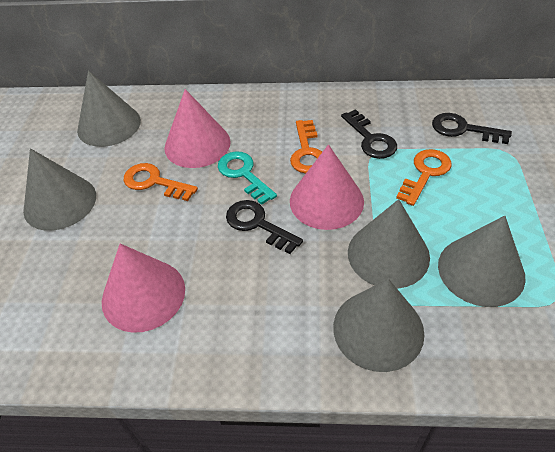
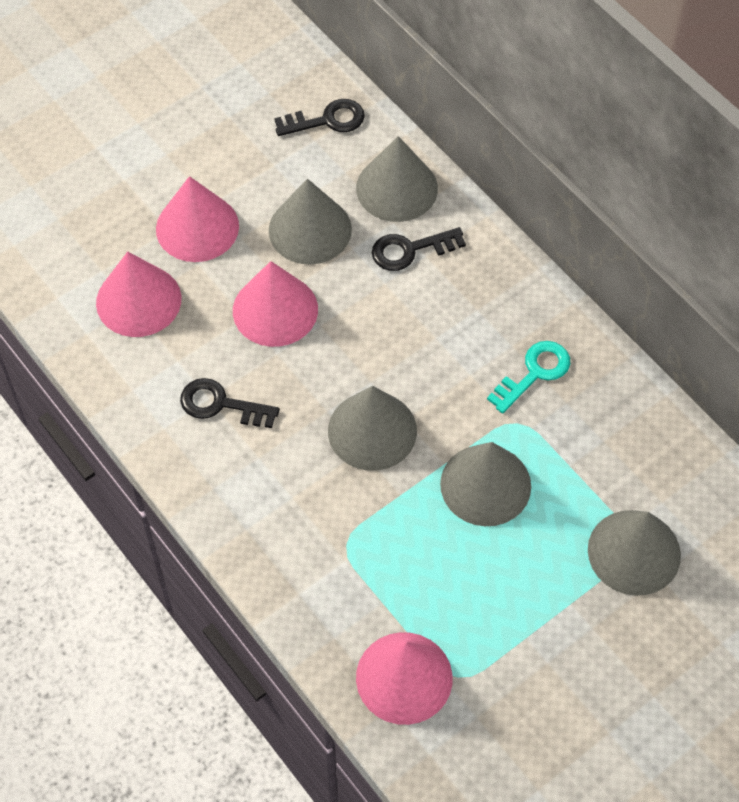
orange key: 3 -> 0
pink cone: 3 -> 4

